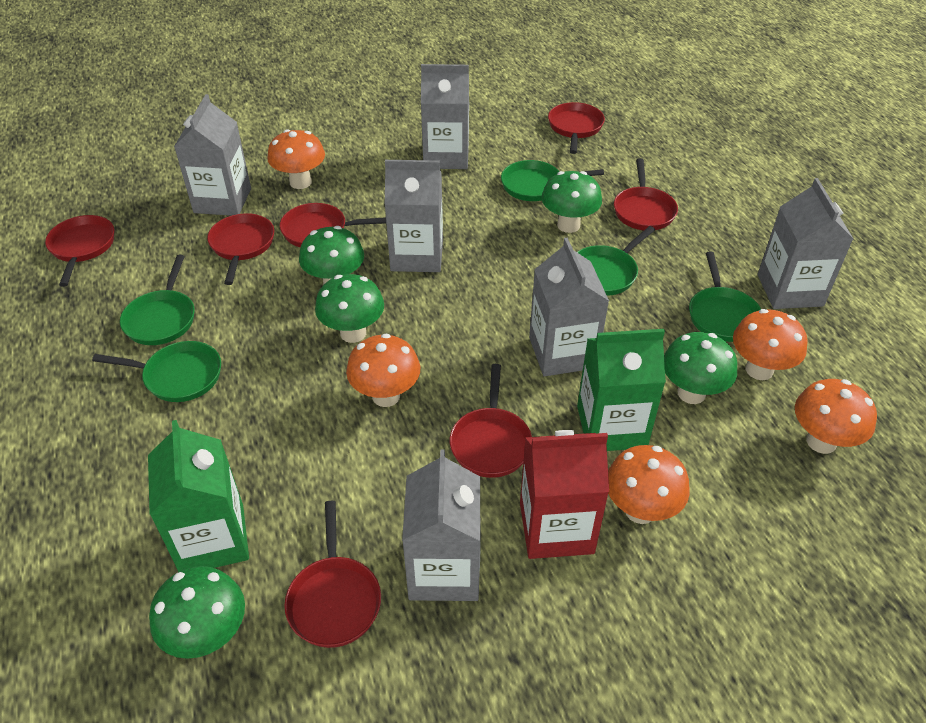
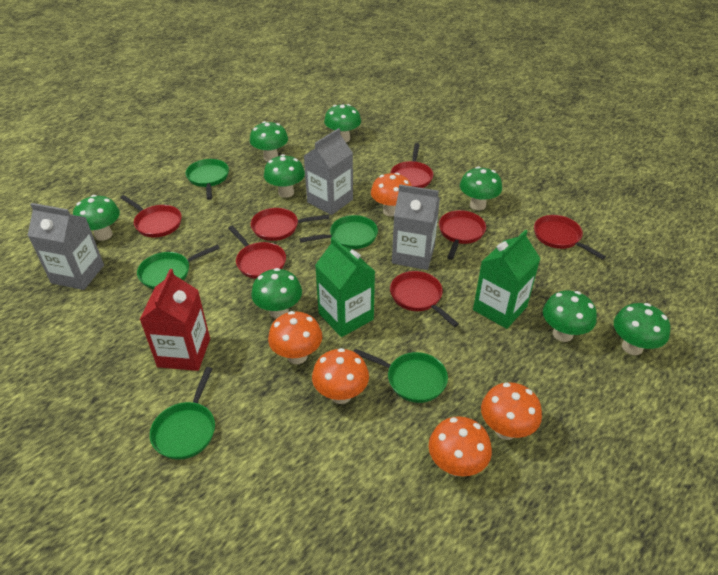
green mushroom: 5 -> 8
grey carton: 6 -> 3

